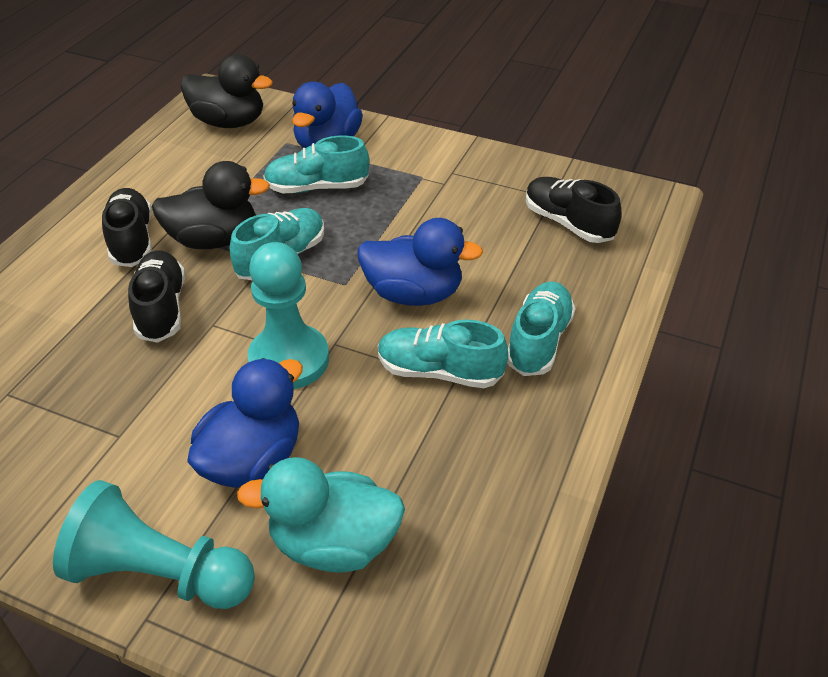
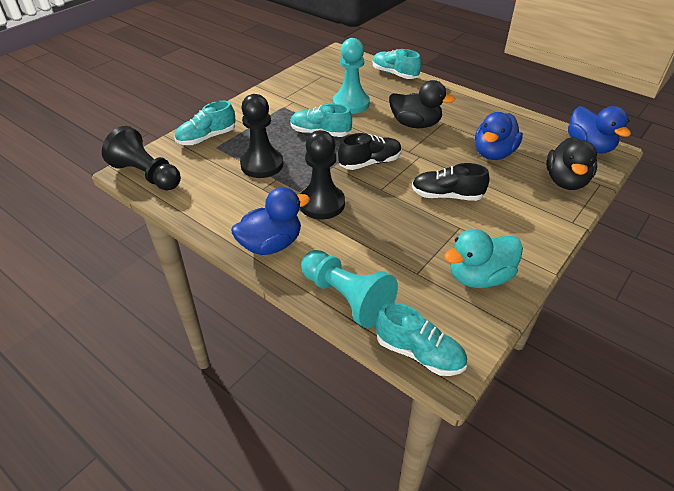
black pawn: 0 -> 3
black shoe: 3 -> 2

